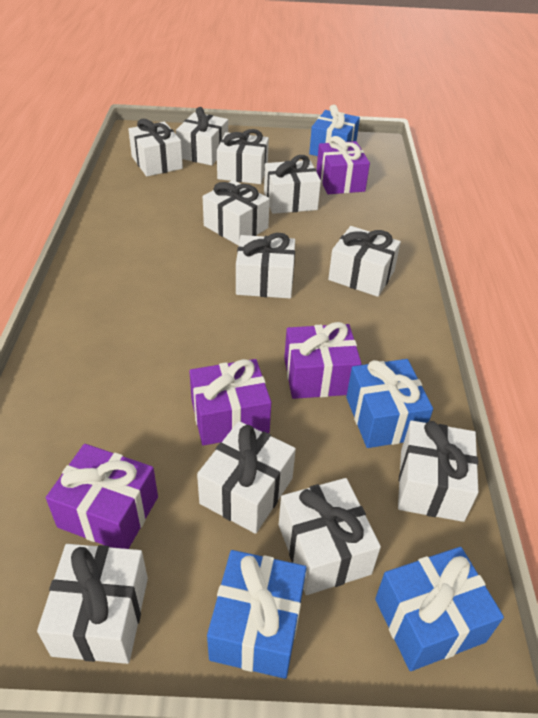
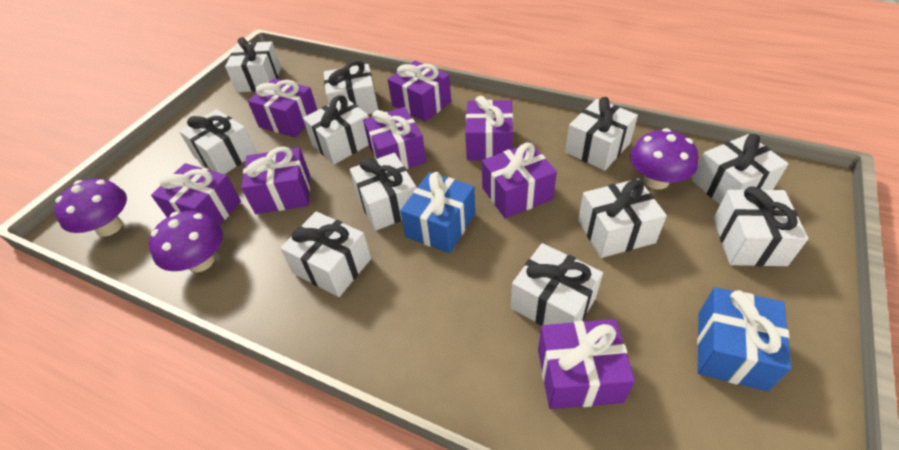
blue gift: 4 -> 2
purple gift: 4 -> 8
purple mushroom: 0 -> 3

